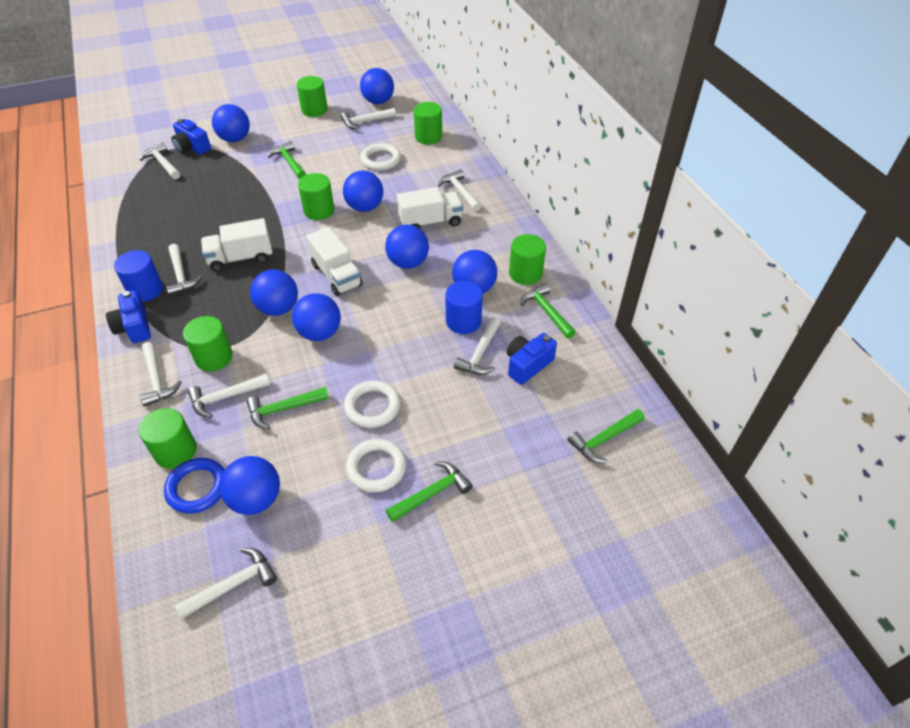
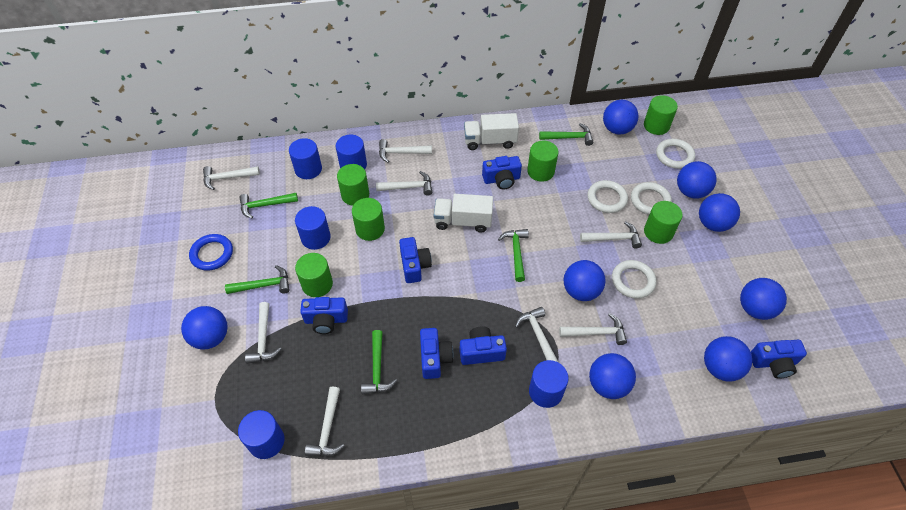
blue camera: 3 -> 6
blue cylinder: 2 -> 5
white ring: 3 -> 4
white truck: 3 -> 2

